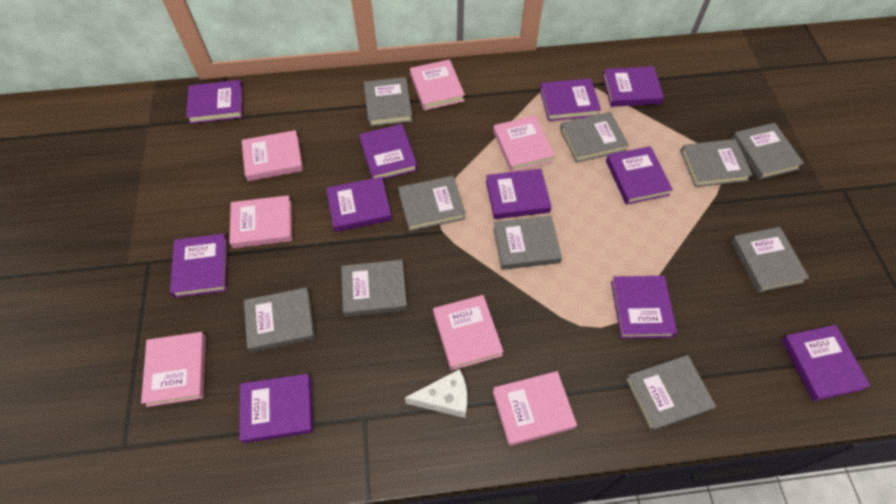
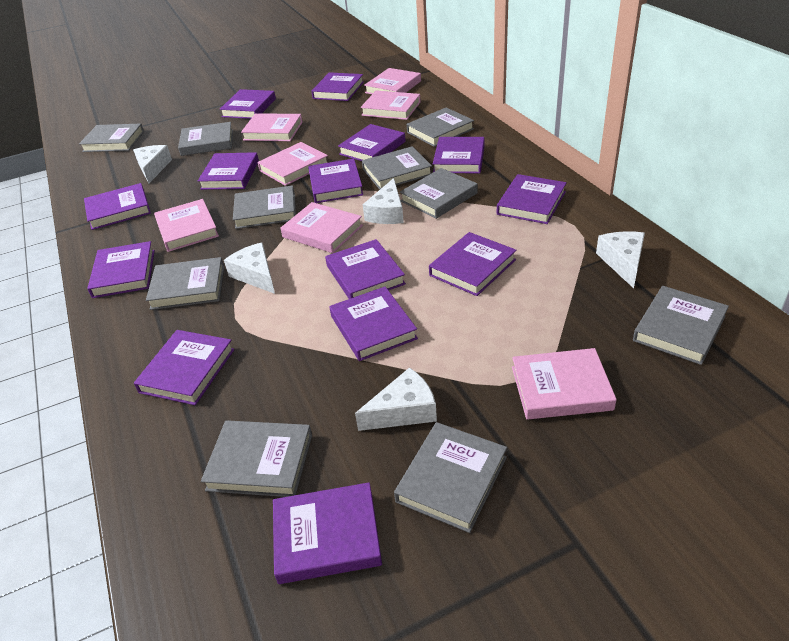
purple book: 11 -> 14
white cheese: 1 -> 5

